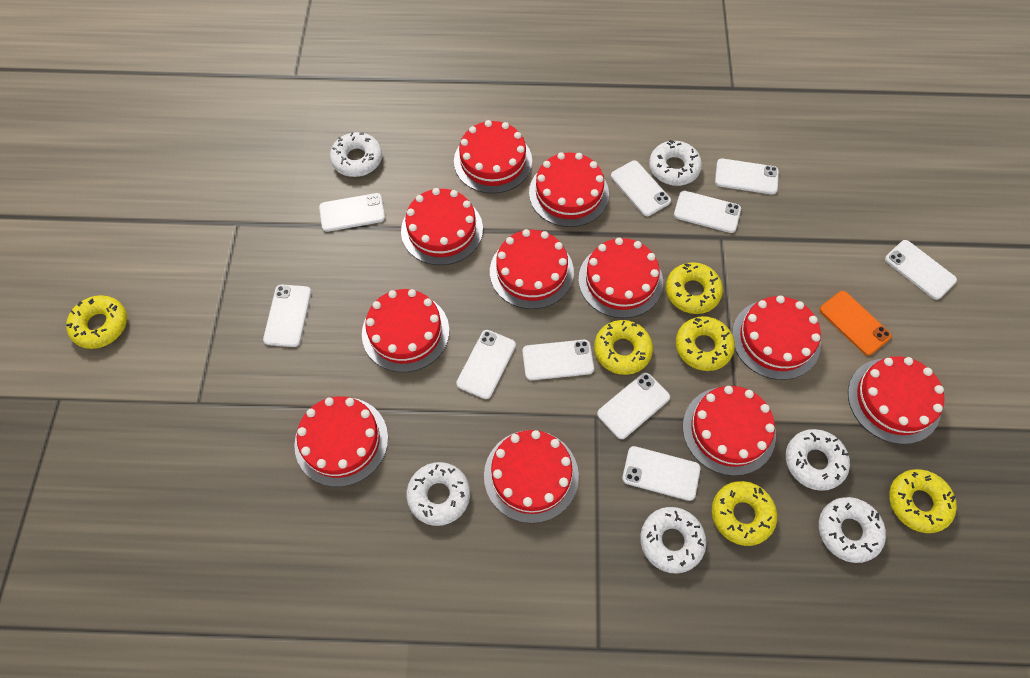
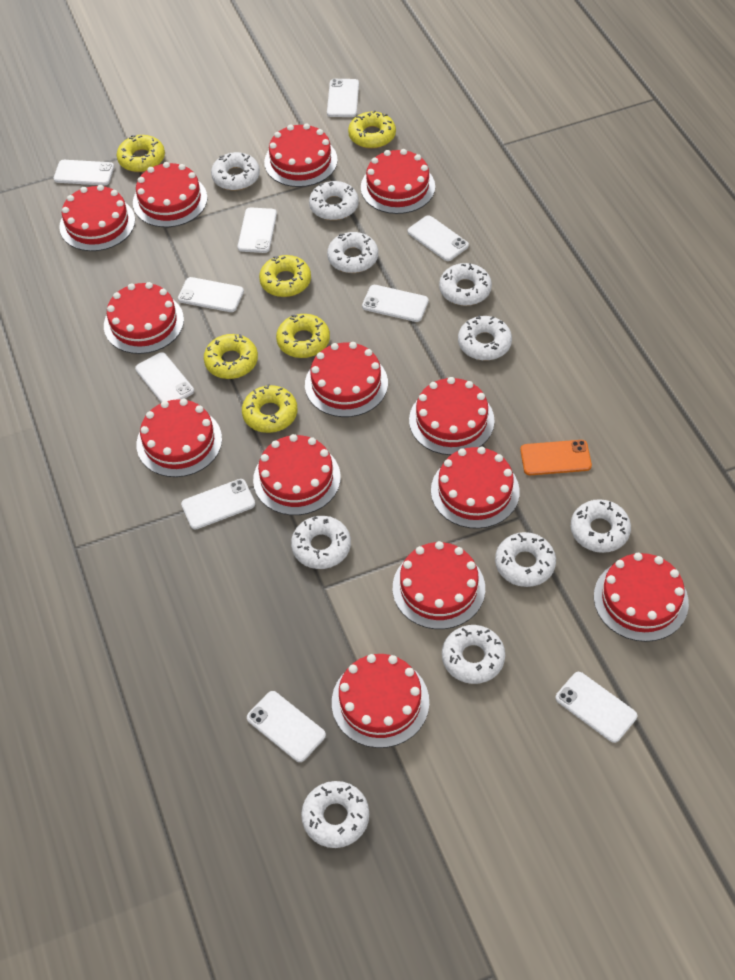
red cake: 11 -> 13
white donut: 6 -> 10

